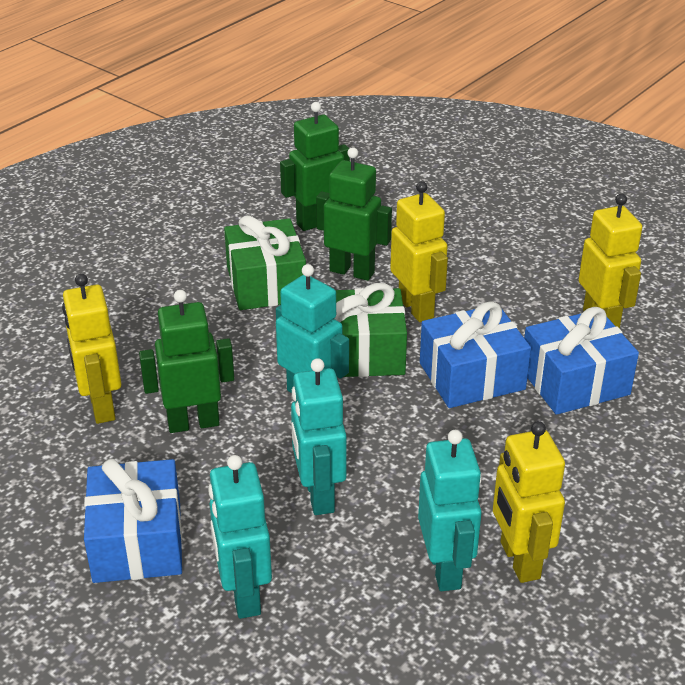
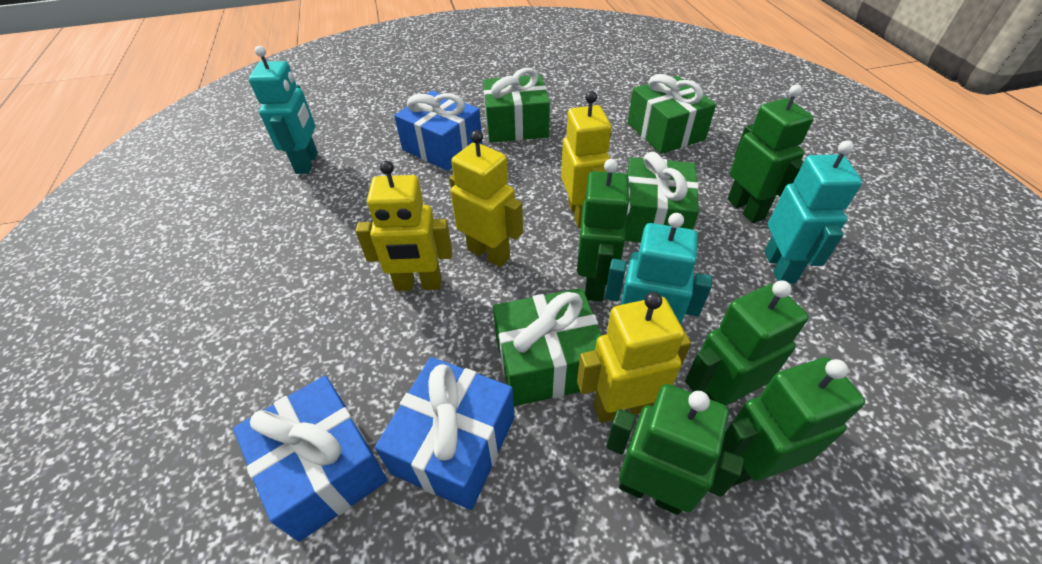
green gift: 2 -> 4
green robot: 3 -> 5
turquoise robot: 4 -> 3

